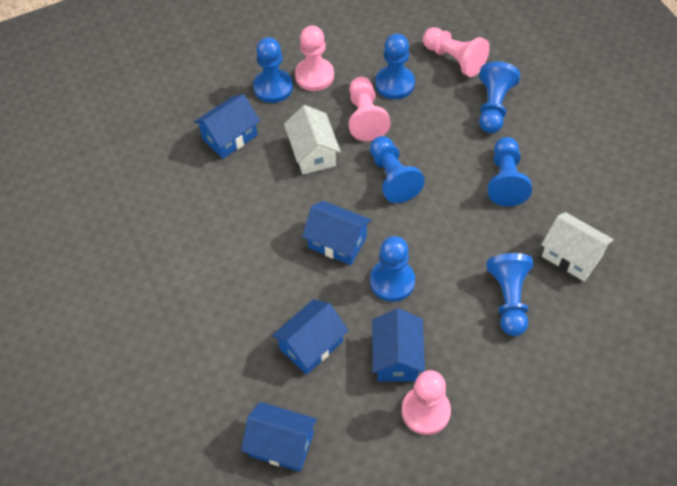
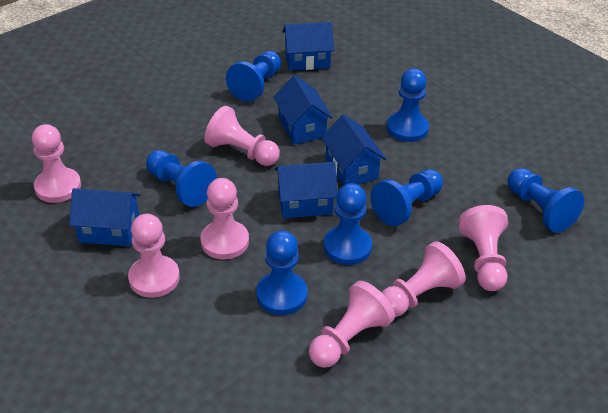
pink pawn: 4 -> 7
white house: 2 -> 0

